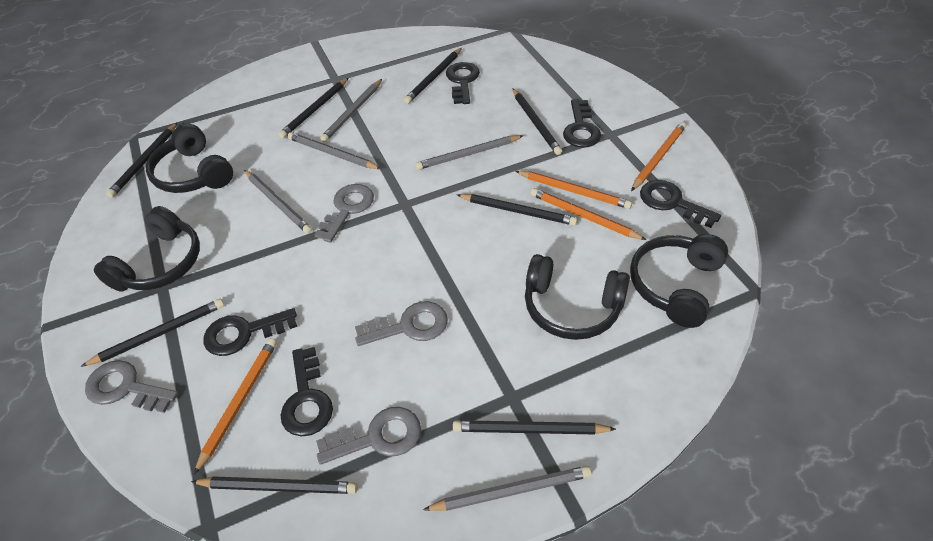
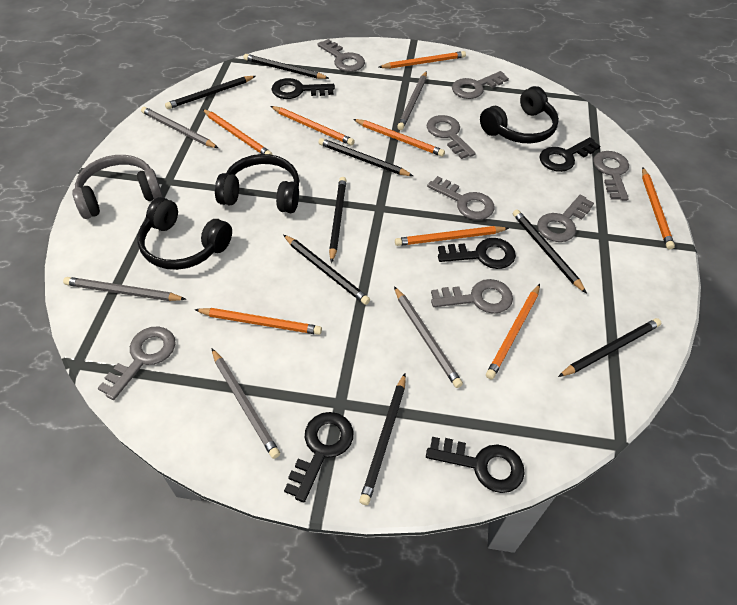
black headphones: 4 -> 3
grey headphones: 0 -> 1
grey key: 4 -> 8
orange pencil: 4 -> 8

